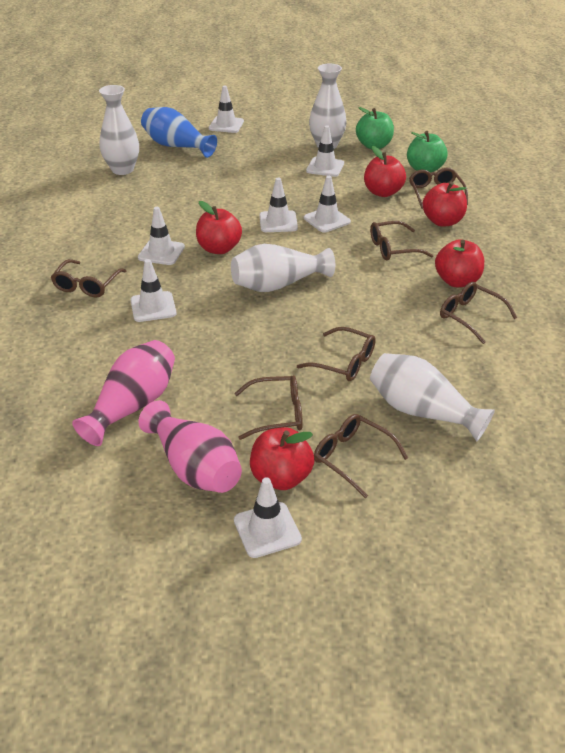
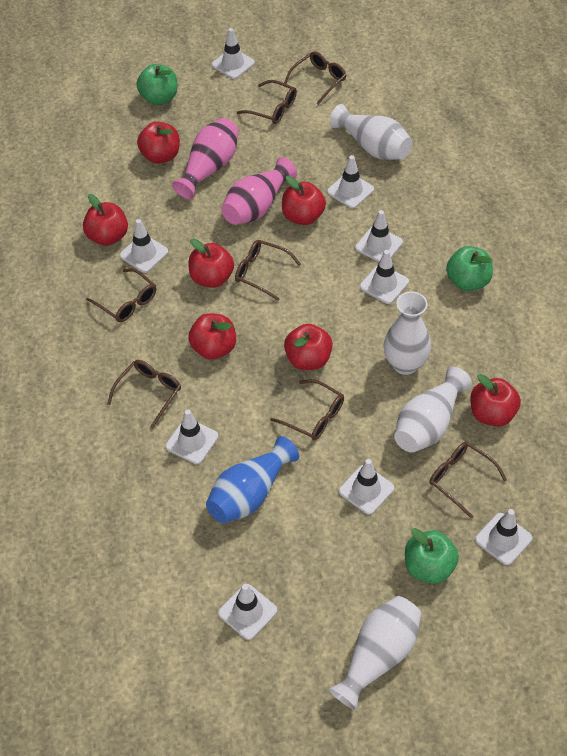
green apple: 2 -> 3
red apple: 5 -> 7
white traffic cone: 7 -> 9

